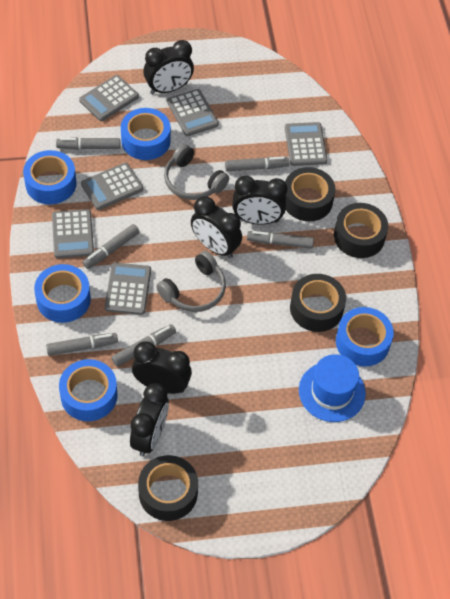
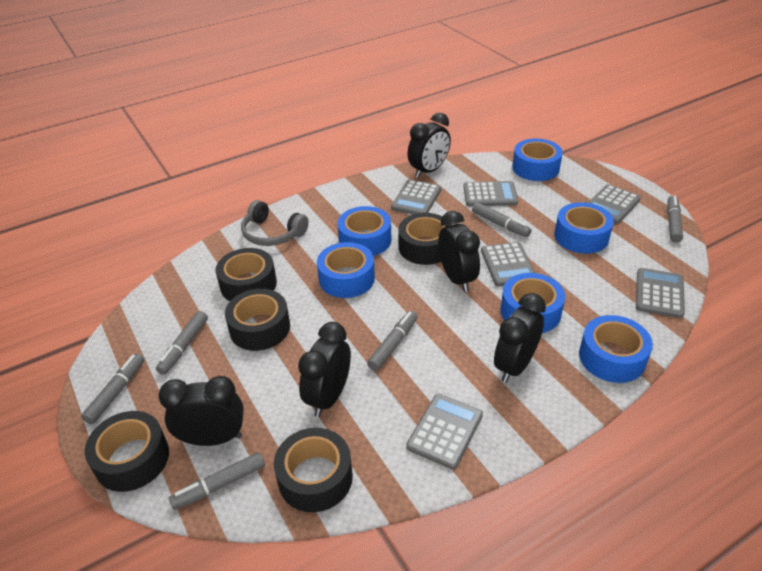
black tape: 4 -> 5
blue hat: 1 -> 0
blue tape: 5 -> 6
grey headphones: 2 -> 1

